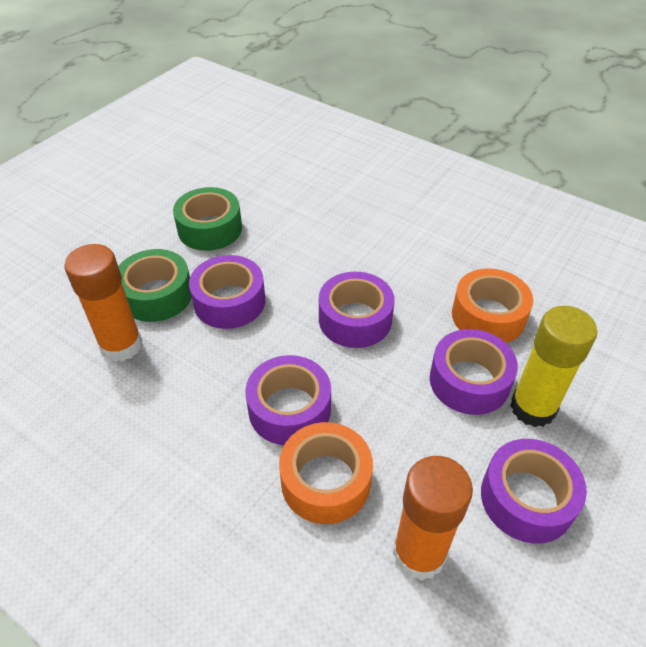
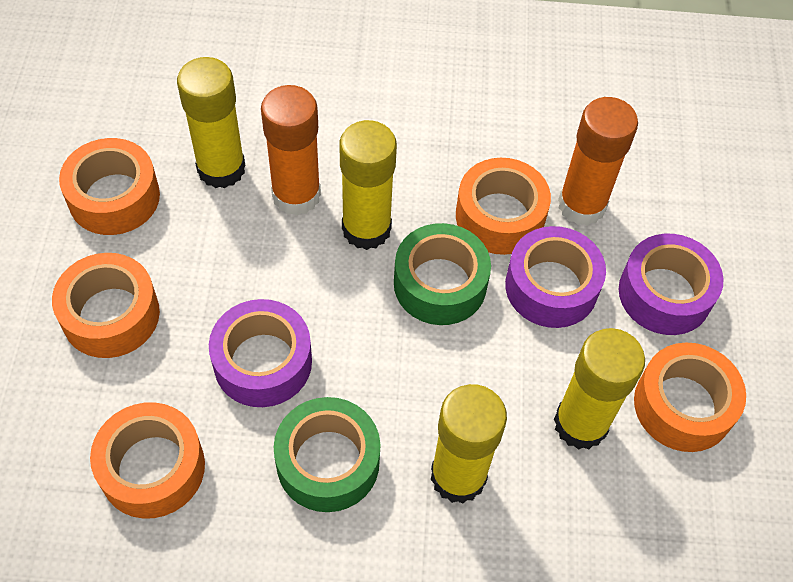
orange tape: 2 -> 5
purple tape: 5 -> 3
yellow glue stick: 1 -> 4

